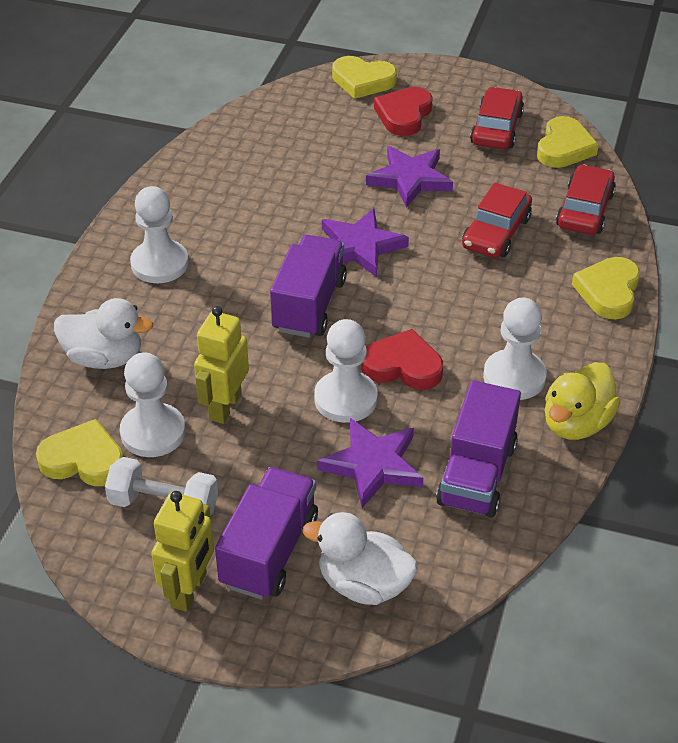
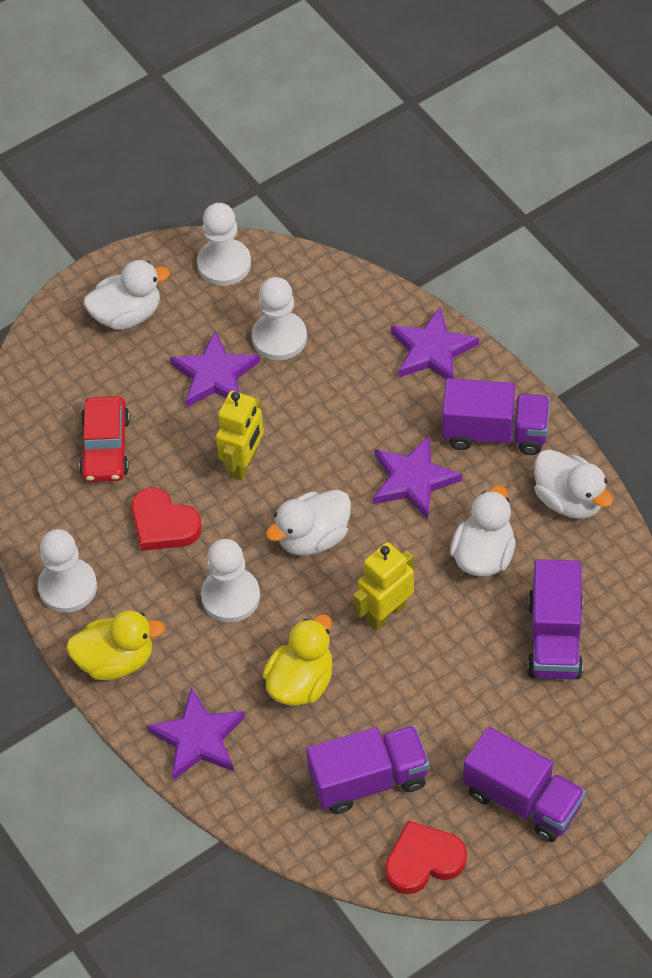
purple star: 3 -> 4
purple truck: 3 -> 4
red car: 3 -> 1
white duck: 2 -> 4
white dumbbell: 1 -> 0
yellow duck: 1 -> 2
yellow heart: 4 -> 0

